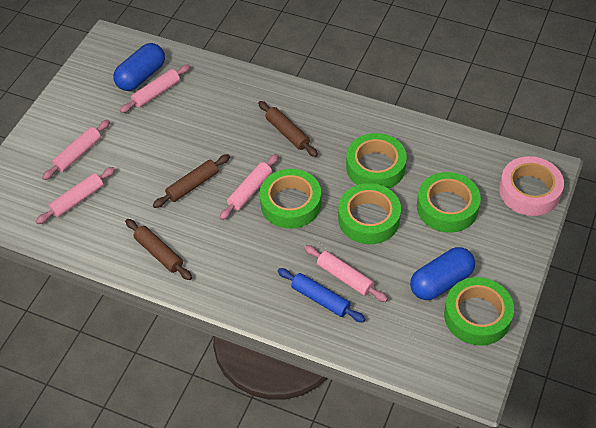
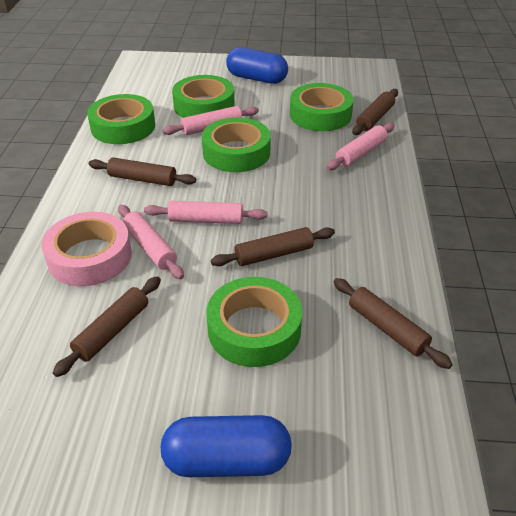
blue rolling pin: 1 -> 0
brown rolling pin: 3 -> 5
pink rolling pin: 5 -> 4

